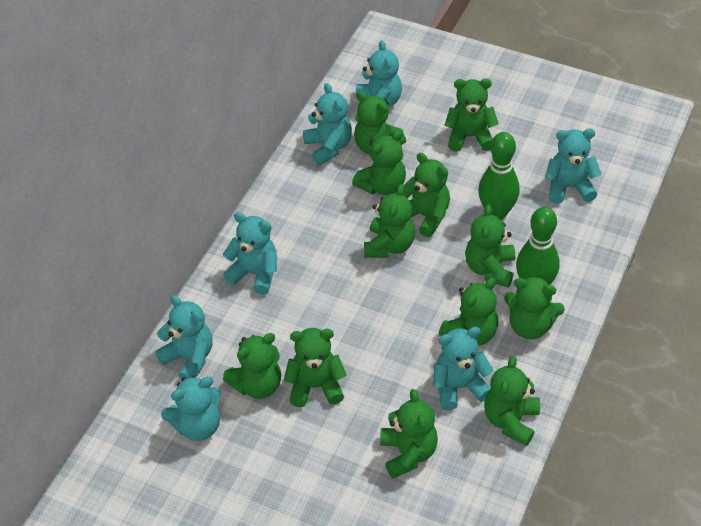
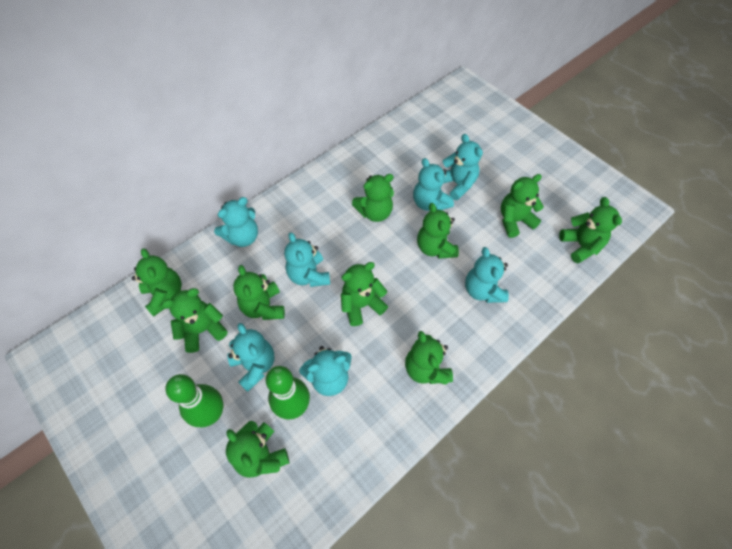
green teddy bear: 12 -> 10

